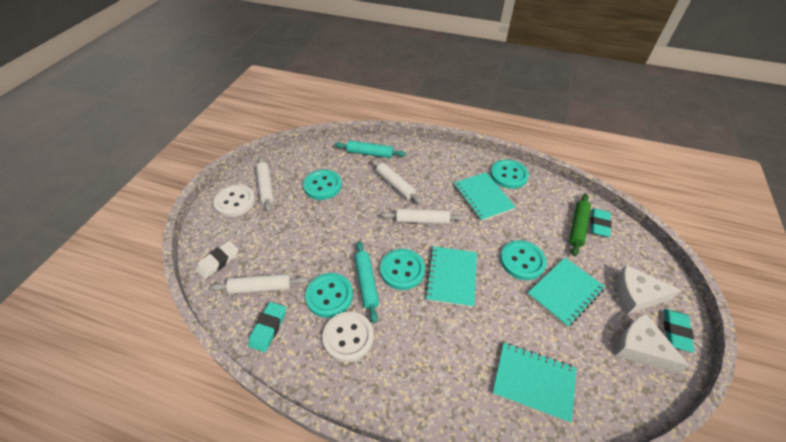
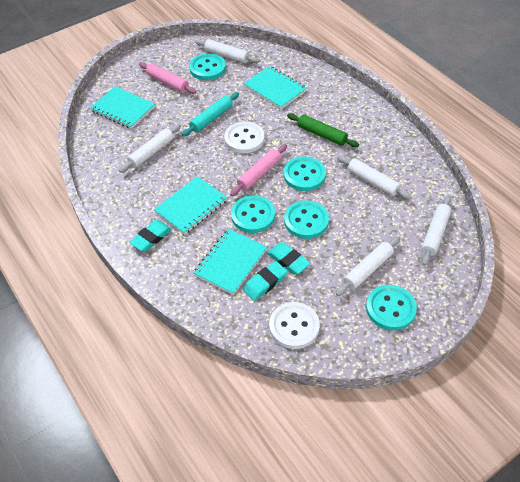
pink rolling pin: 0 -> 2
turquoise rolling pin: 2 -> 1
white cheese: 2 -> 0
white eraser: 1 -> 0
white rolling pin: 4 -> 5

